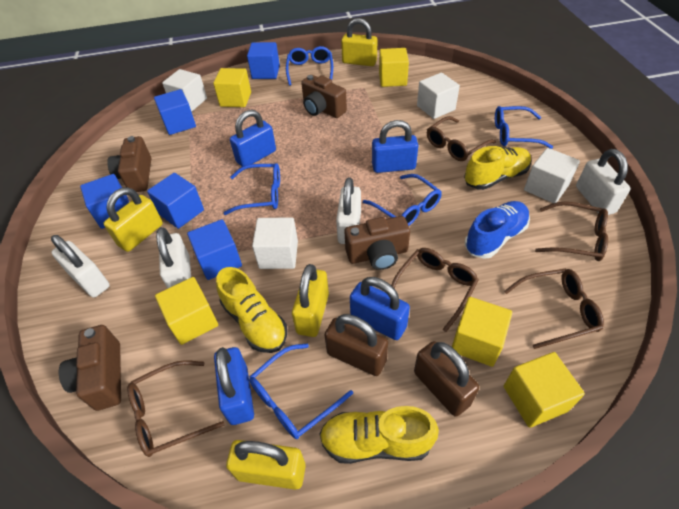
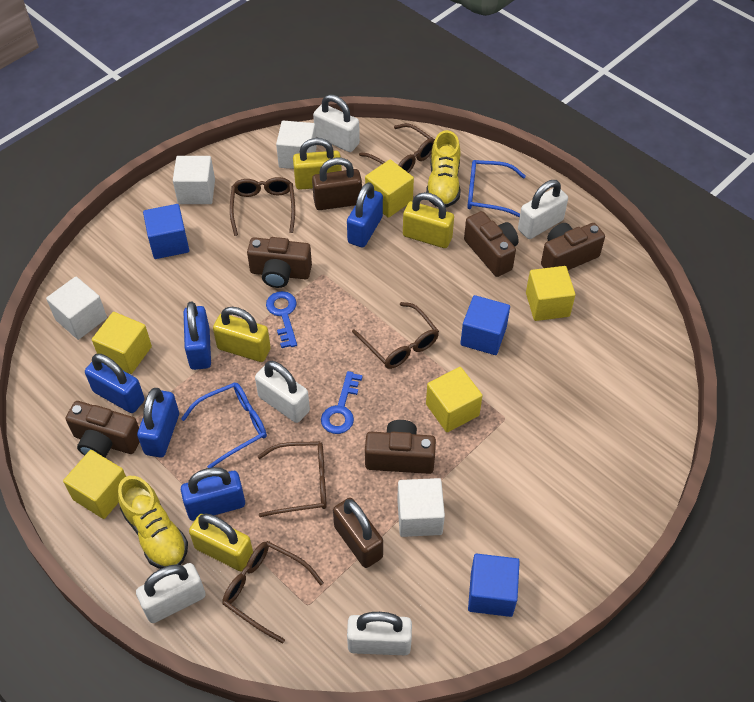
blue cube: 5 -> 3
blue glasses: 5 -> 2
blue key: 0 -> 2
blue padlock: 4 -> 5
blue shoe: 1 -> 0
brown camera: 4 -> 5
white padlock: 4 -> 5
yellow shoe: 3 -> 2

